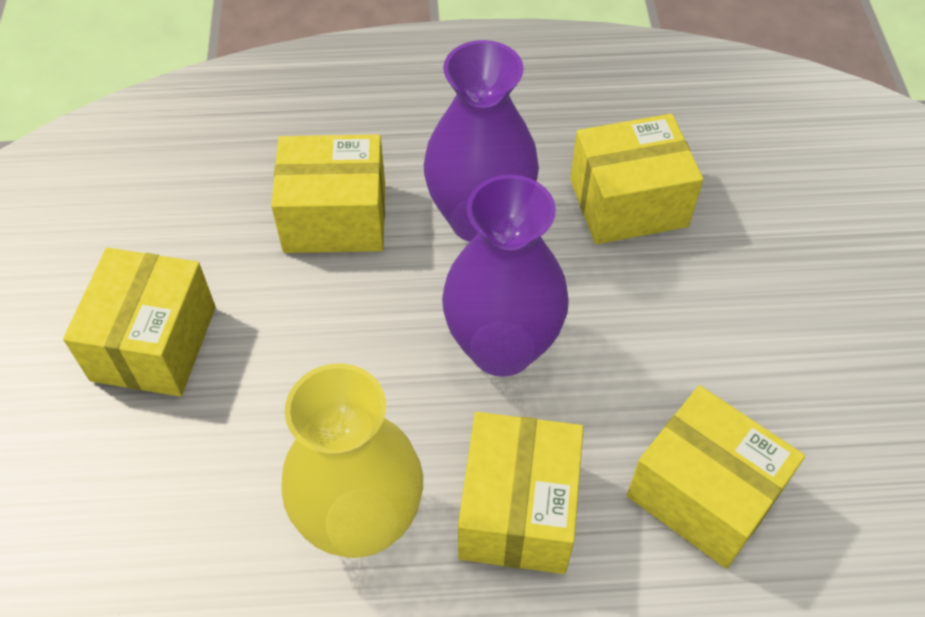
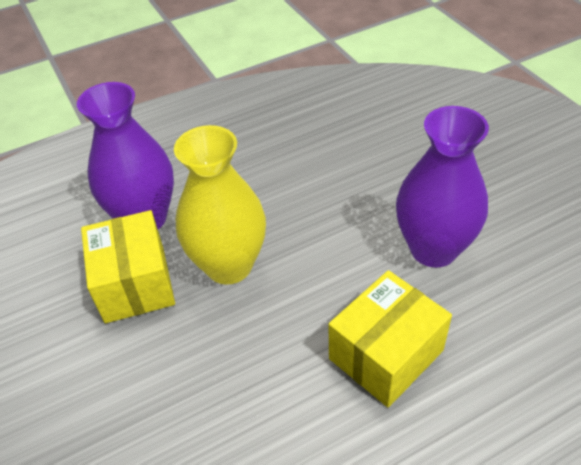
yellow box: 5 -> 2

